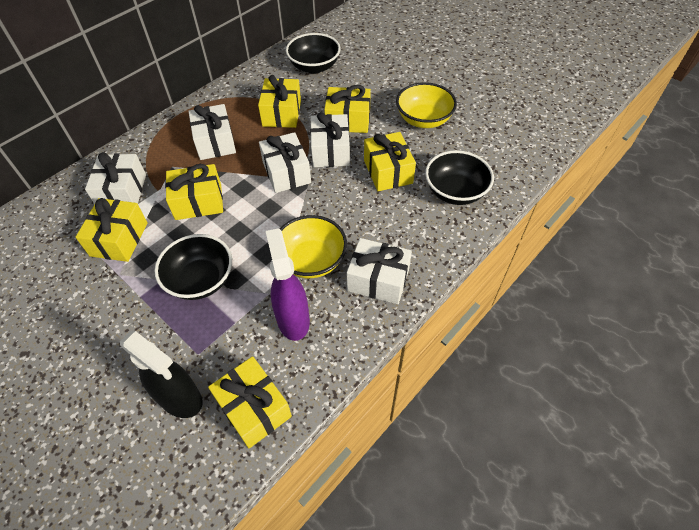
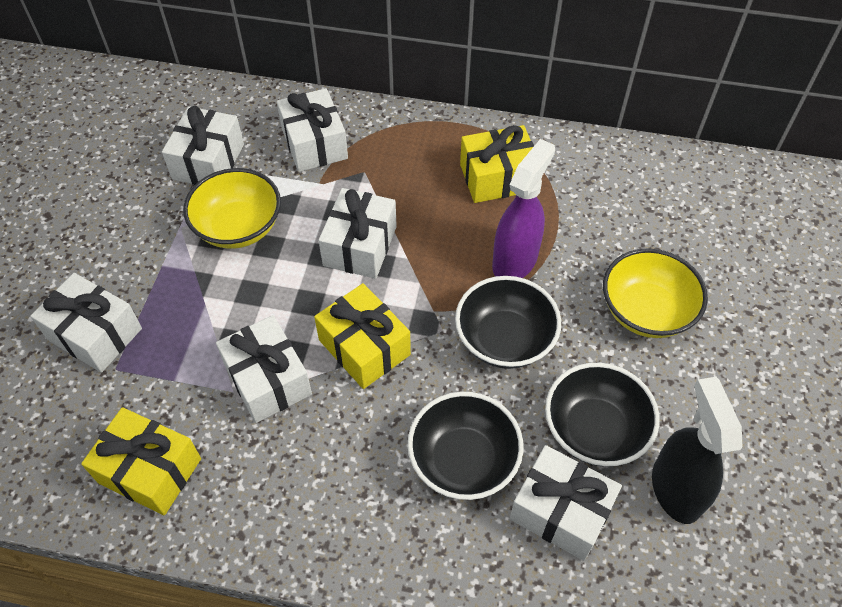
white gift: 5 -> 6
yellow gift: 6 -> 3

